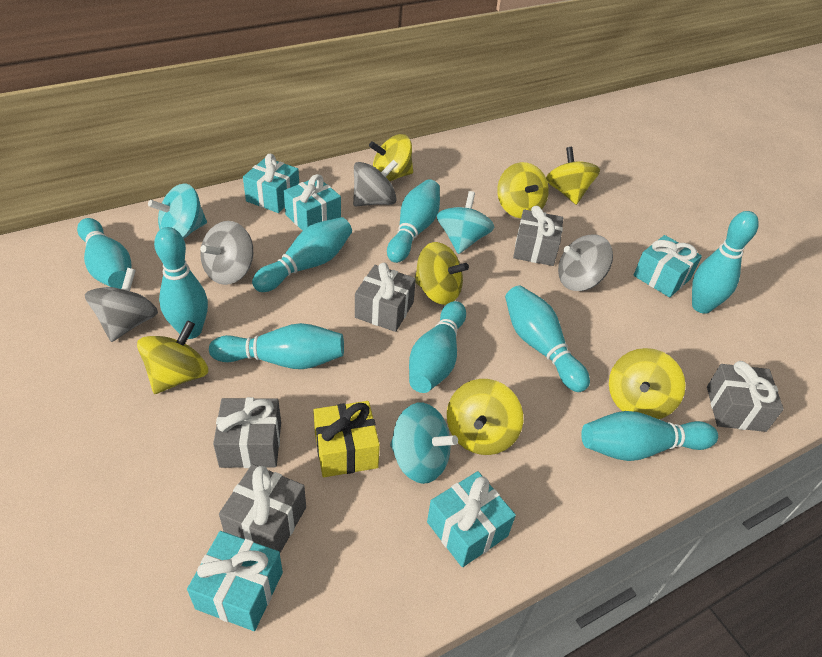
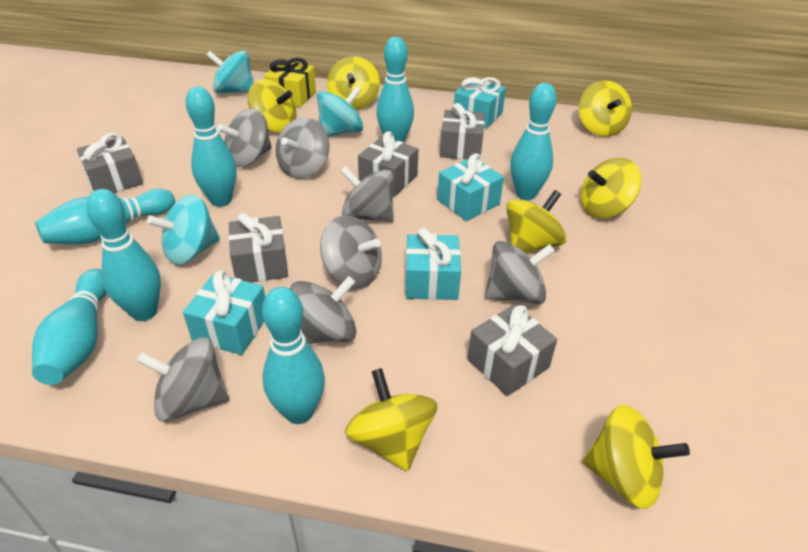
grey spinning top: 4 -> 7
turquoise bowling pin: 9 -> 7
turquoise gift: 5 -> 4

